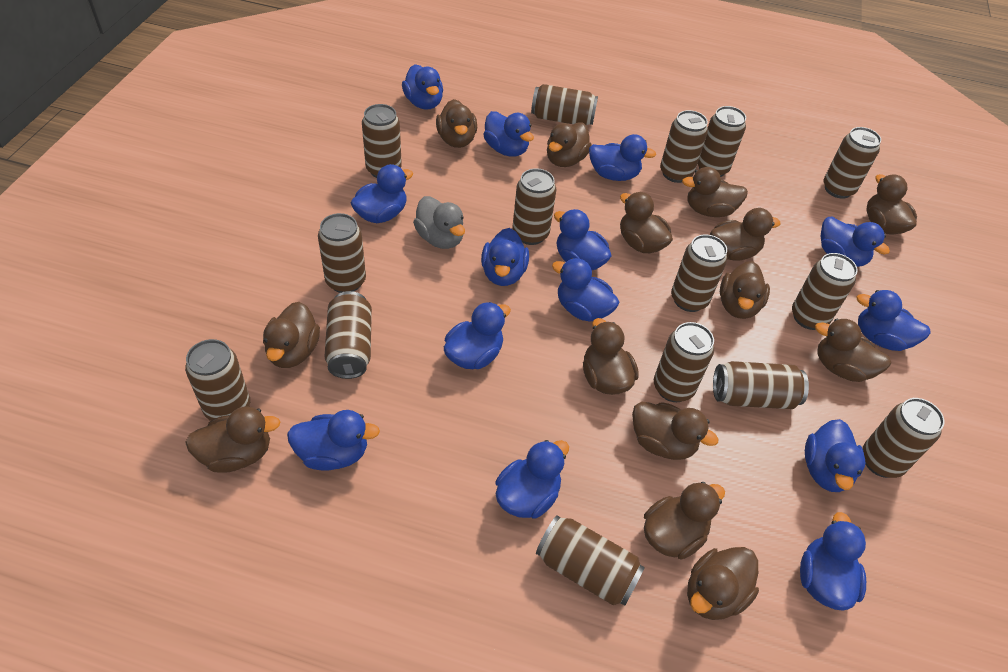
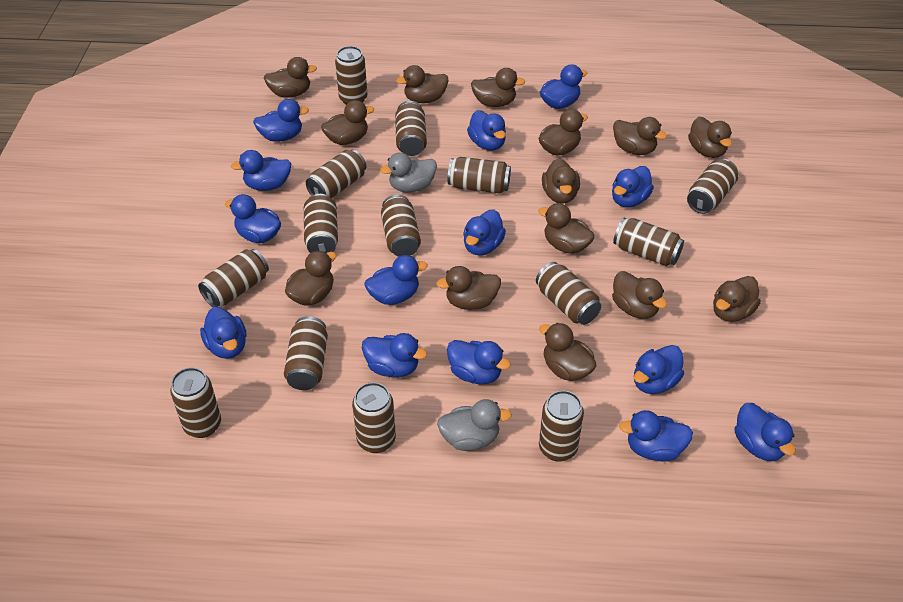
brown can: 15 -> 14
grey duck: 1 -> 2

